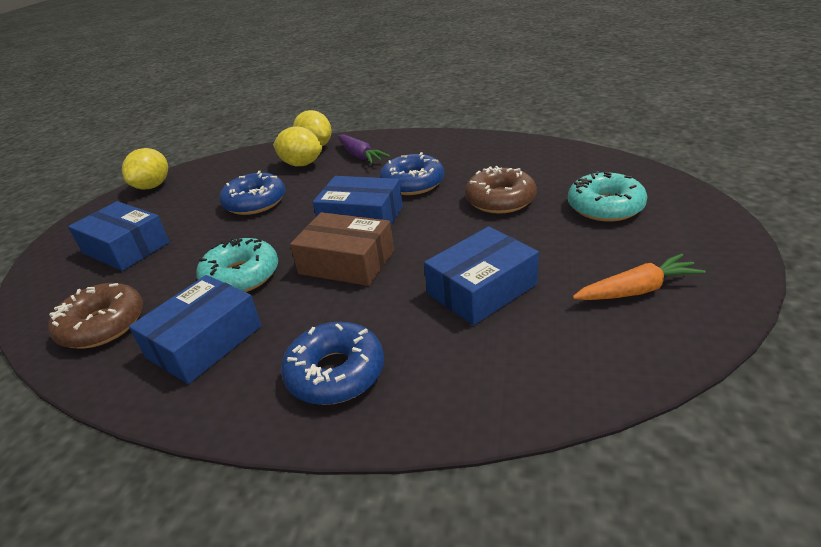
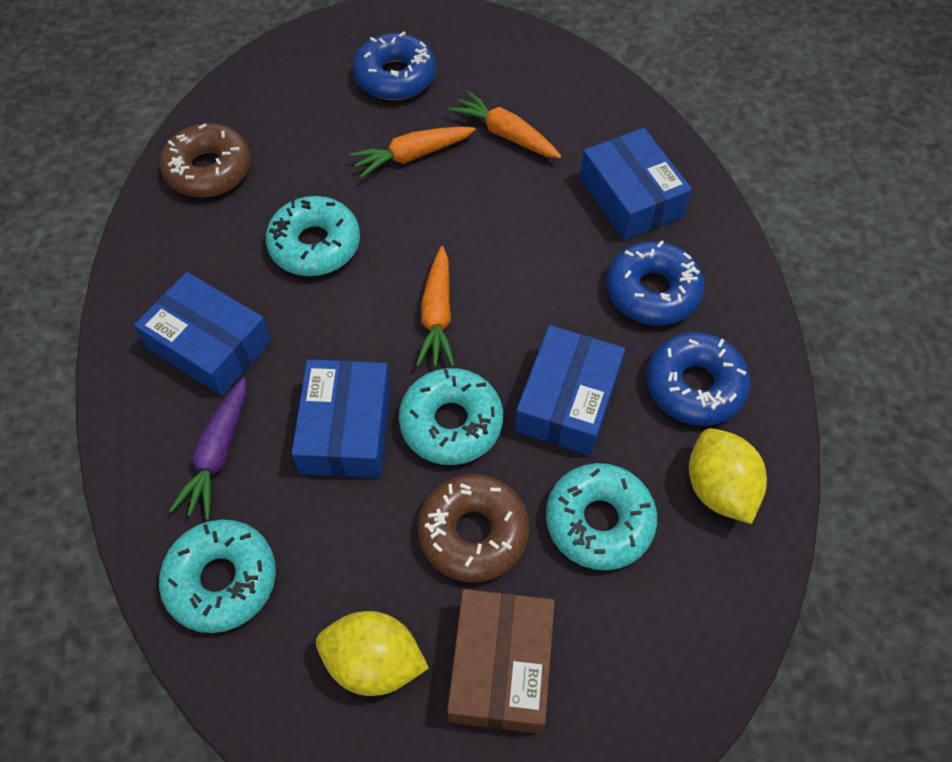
orange carrot: 1 -> 3
turquoise donut: 2 -> 4
yellow lemon: 3 -> 2

